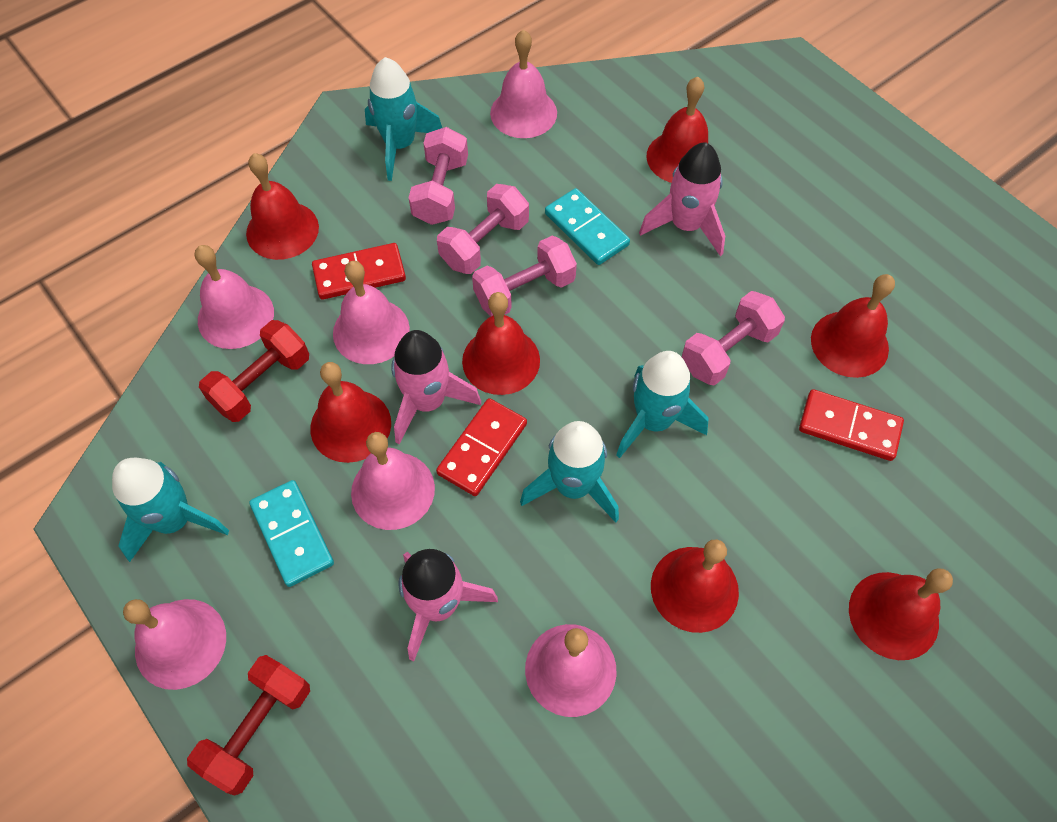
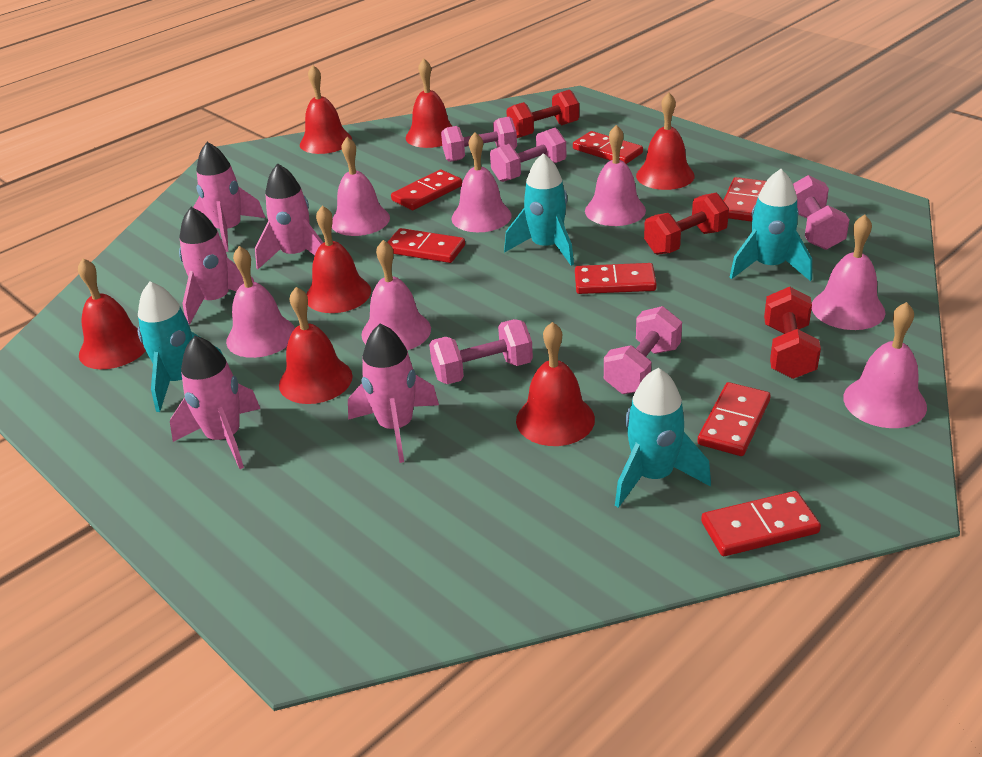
pink bell: 6 -> 7
pink dumbbell: 4 -> 5
pink rocket: 3 -> 5
red domino: 3 -> 7
red dumbbell: 2 -> 3
turquoise domino: 2 -> 0

